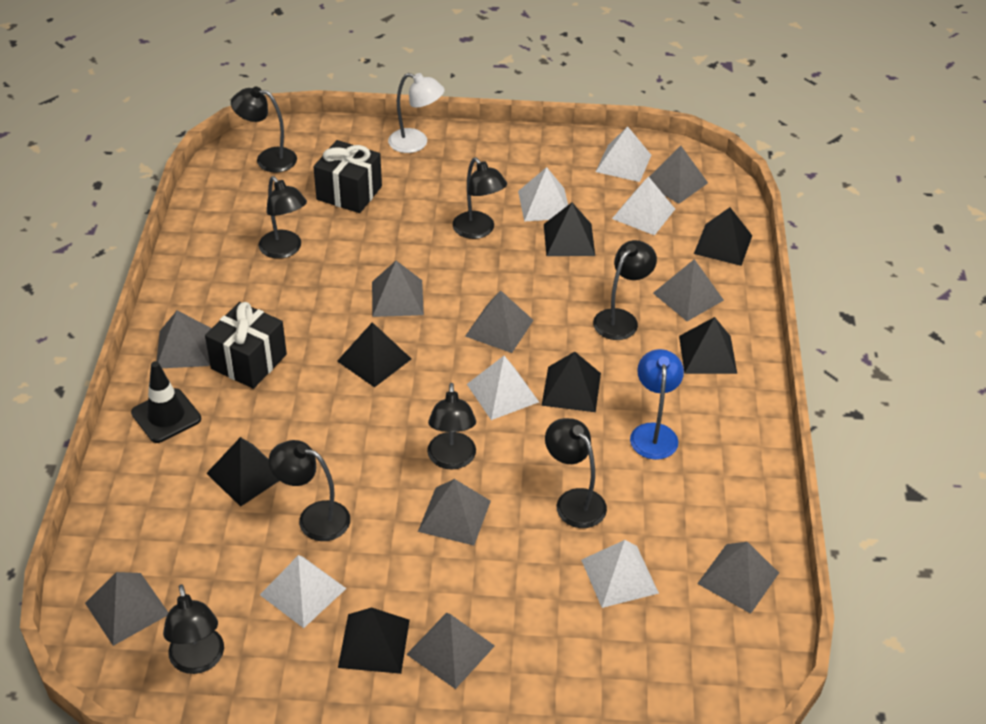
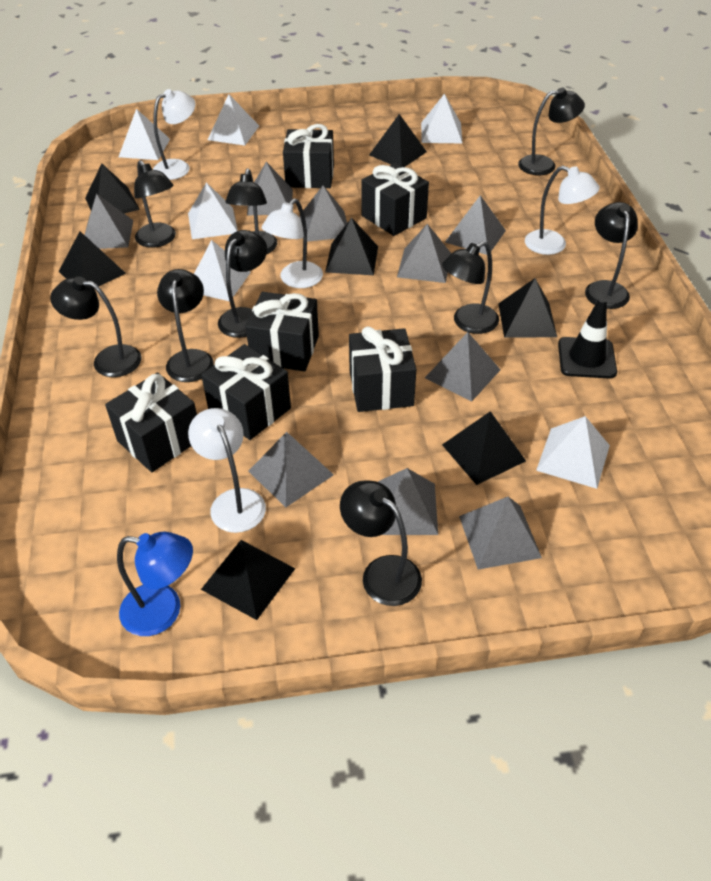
black gift: 2 -> 6
black lamp: 8 -> 9
white lamp: 1 -> 4

